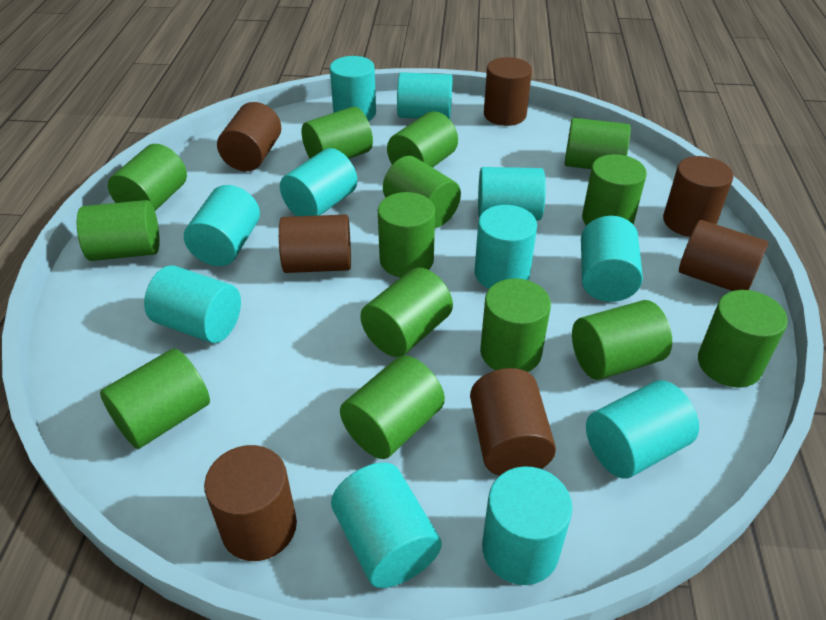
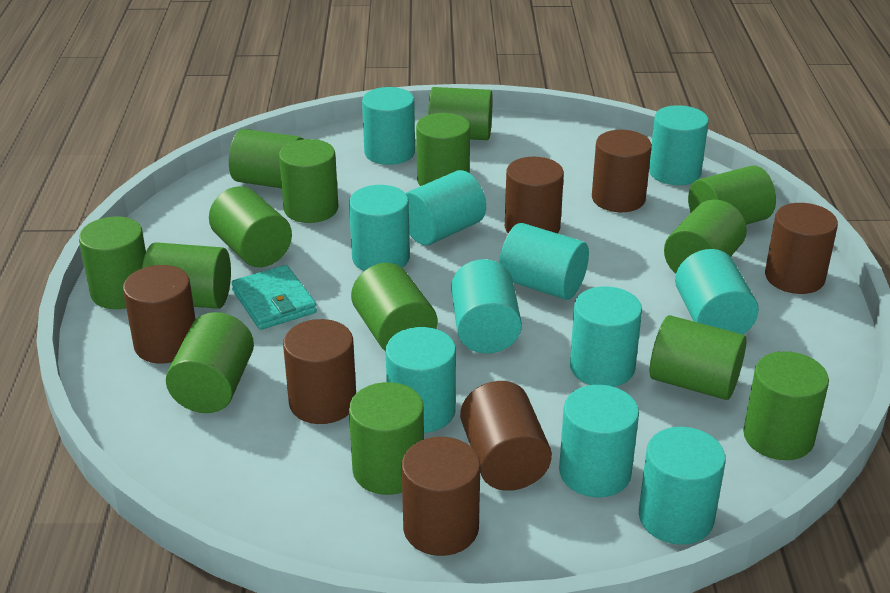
turquoise wallet: 0 -> 1

